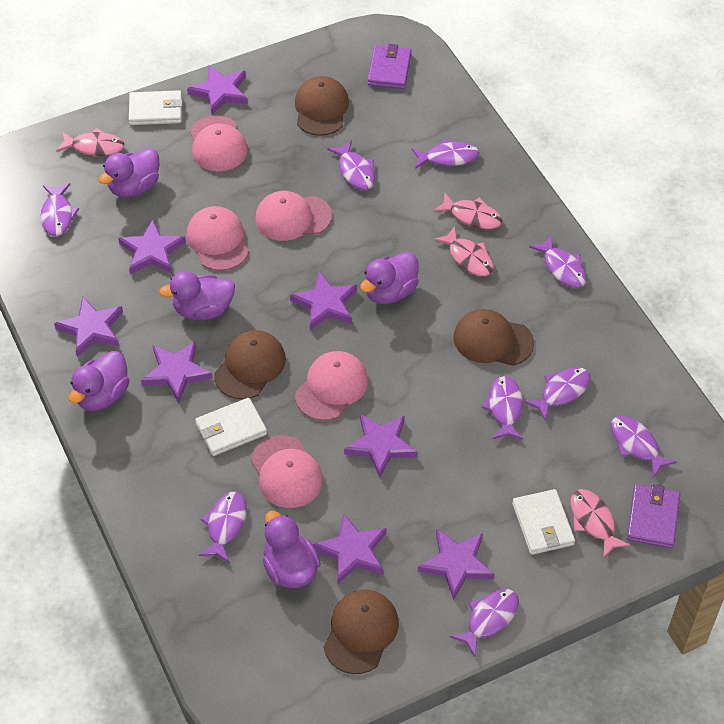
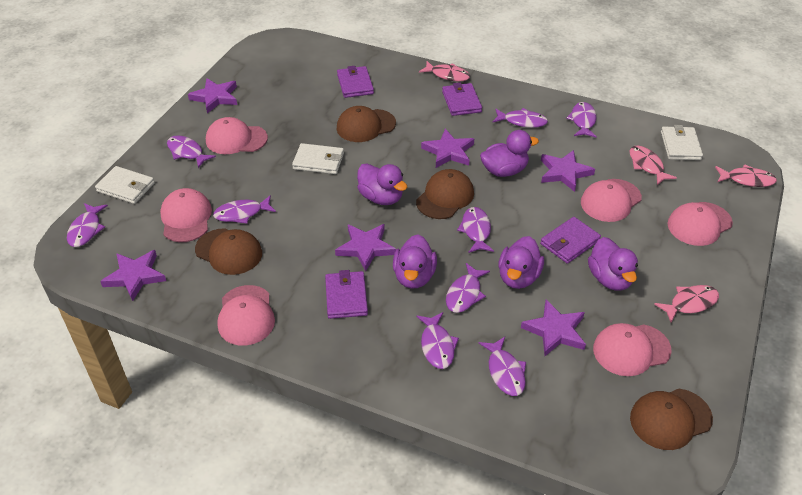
pink cap: 5 -> 6
purple star: 8 -> 6
purple wallet: 2 -> 4

